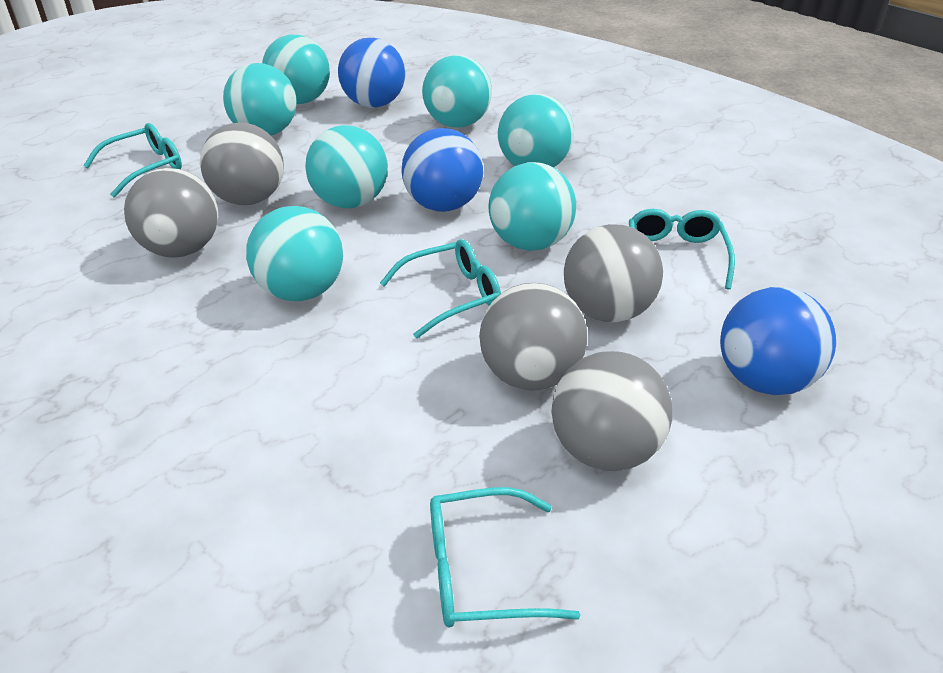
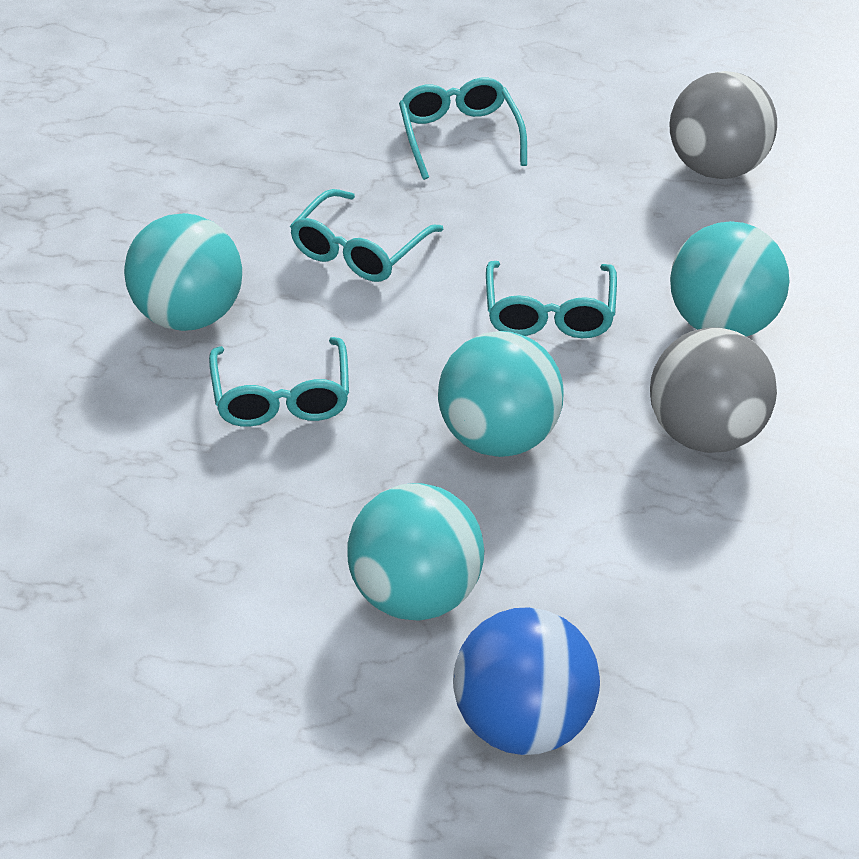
blue ball: 3 -> 1
grey ball: 5 -> 2
turquoise ball: 7 -> 4

